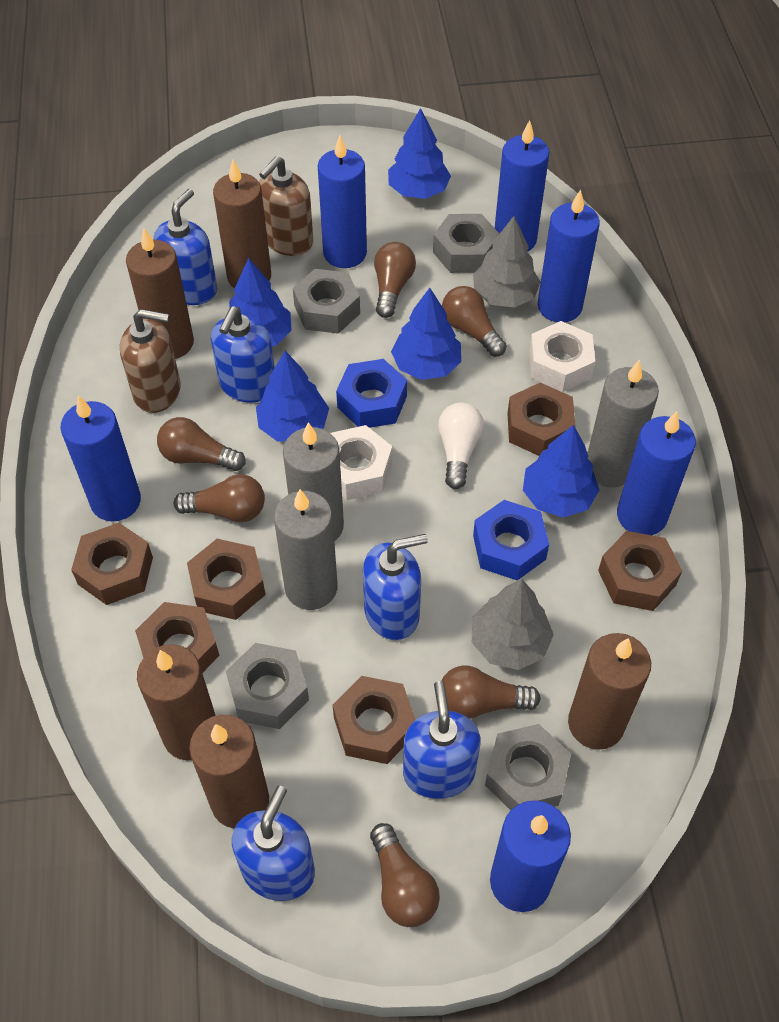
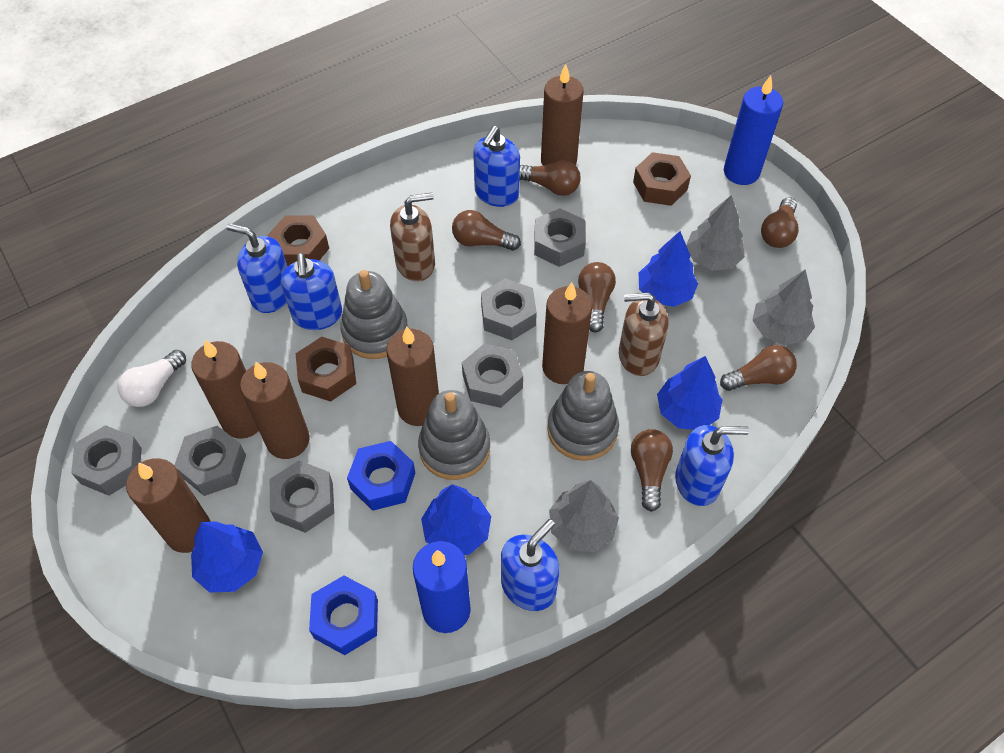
blue candle: 6 -> 2
blue tree: 5 -> 4
brown candle: 5 -> 6
brown nut: 6 -> 3
grey candle: 3 -> 0
grey nut: 4 -> 6
grey stacking toy: 0 -> 3
grey tree: 2 -> 3
white nut: 2 -> 0

